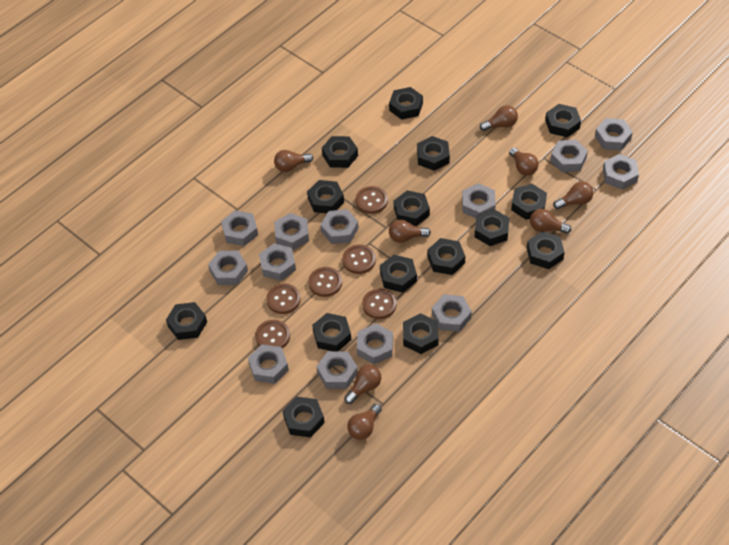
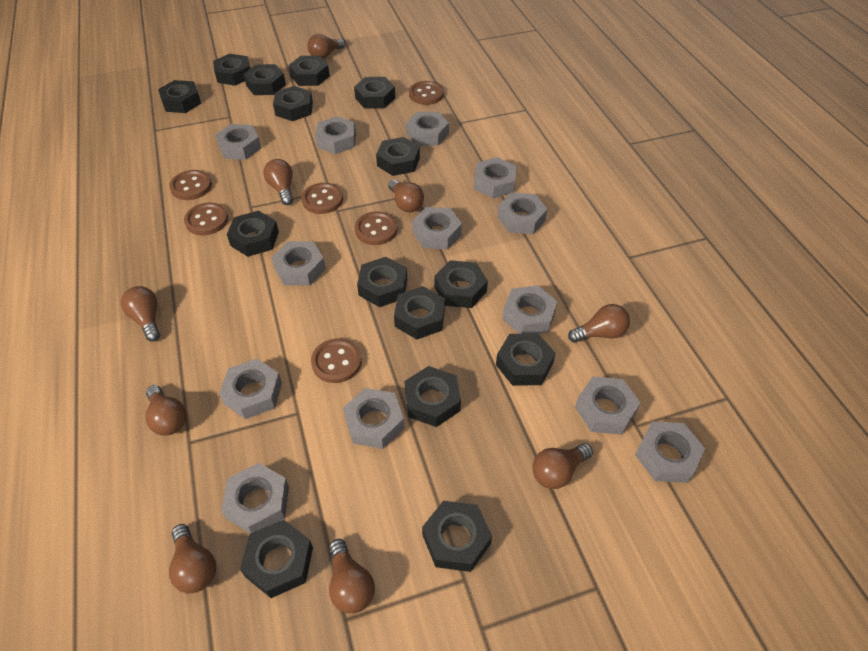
brown light bulb: 8 -> 9

